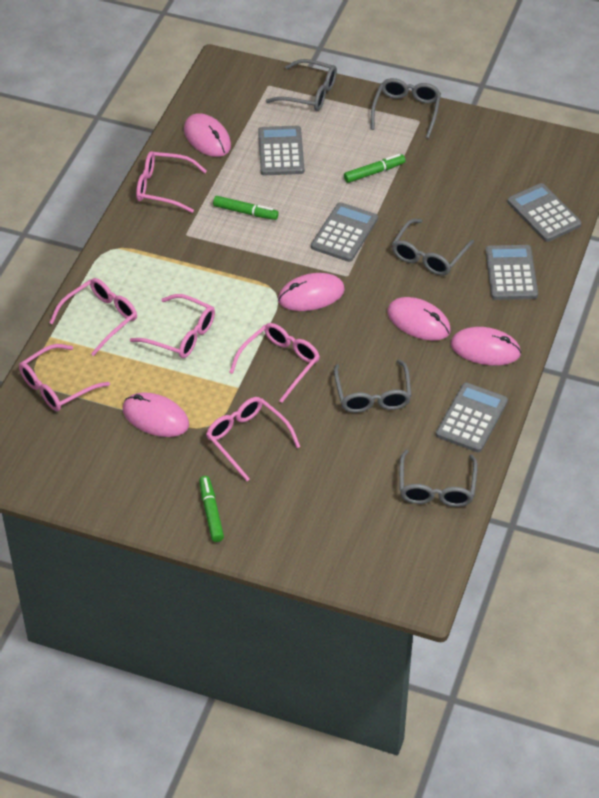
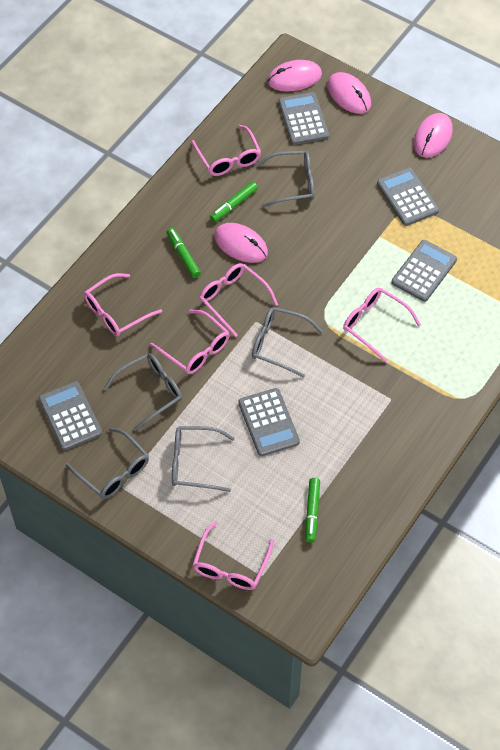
pink mouse: 5 -> 4

